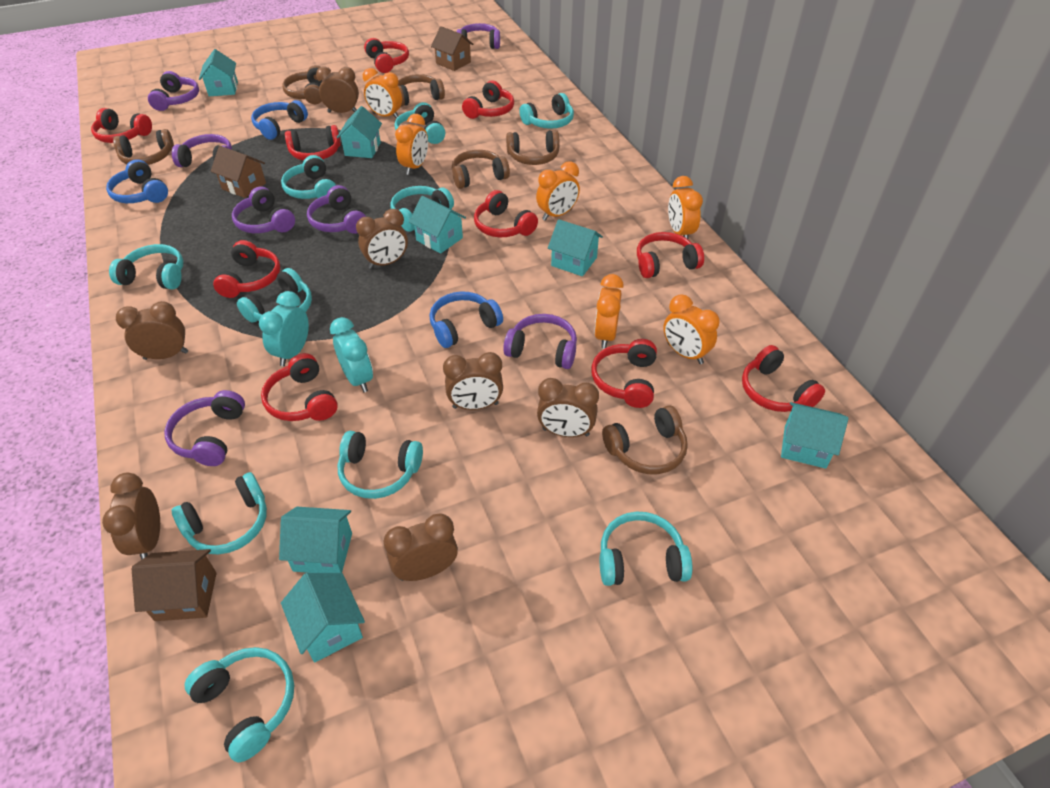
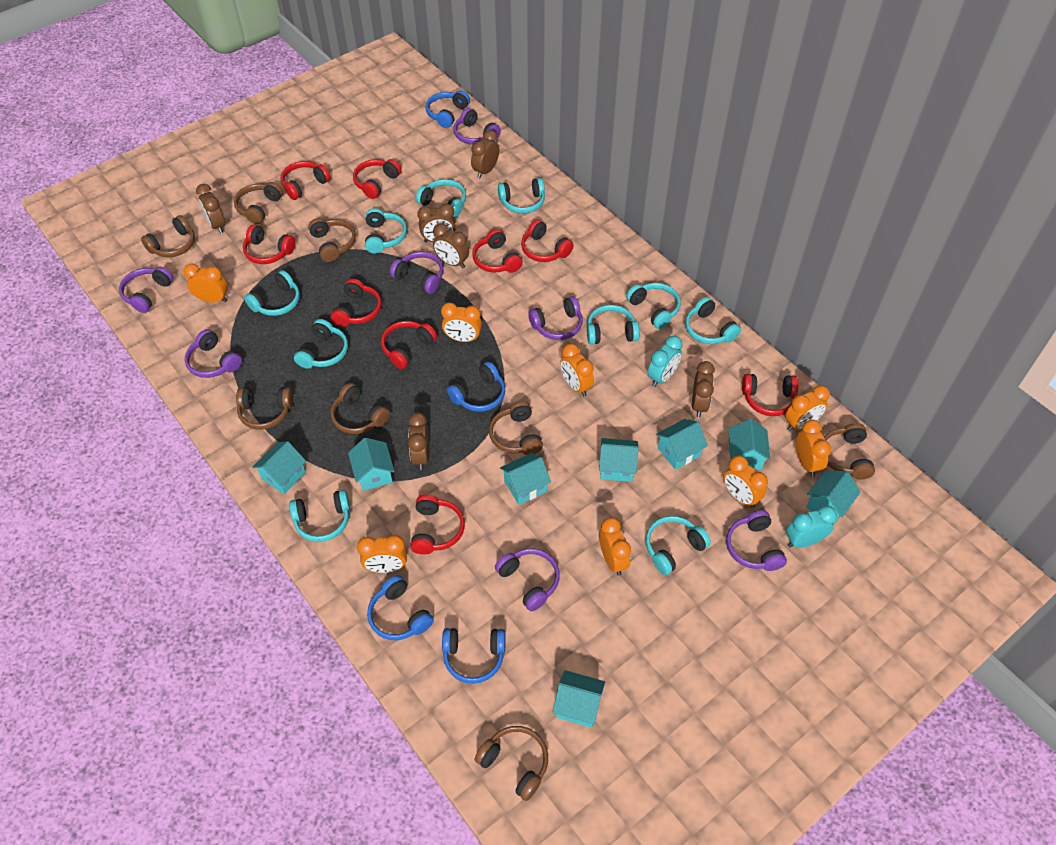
blue headphones: 3 -> 4
brown clock: 7 -> 6
brown headphones: 6 -> 8
brown house: 3 -> 0
orange clock: 6 -> 8
red headphones: 10 -> 9
turquoise house: 7 -> 8

